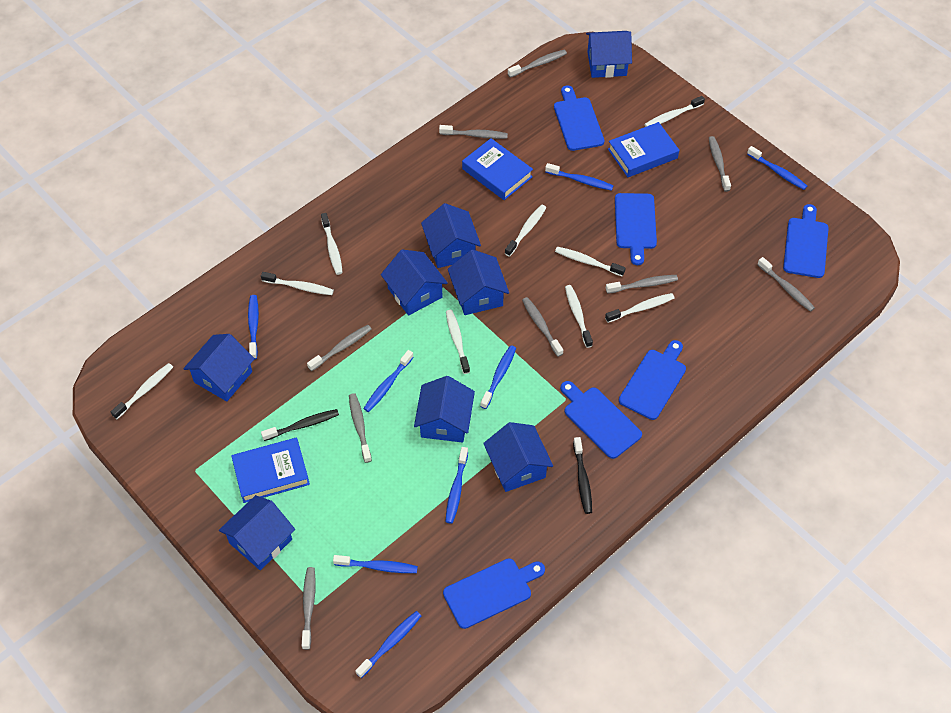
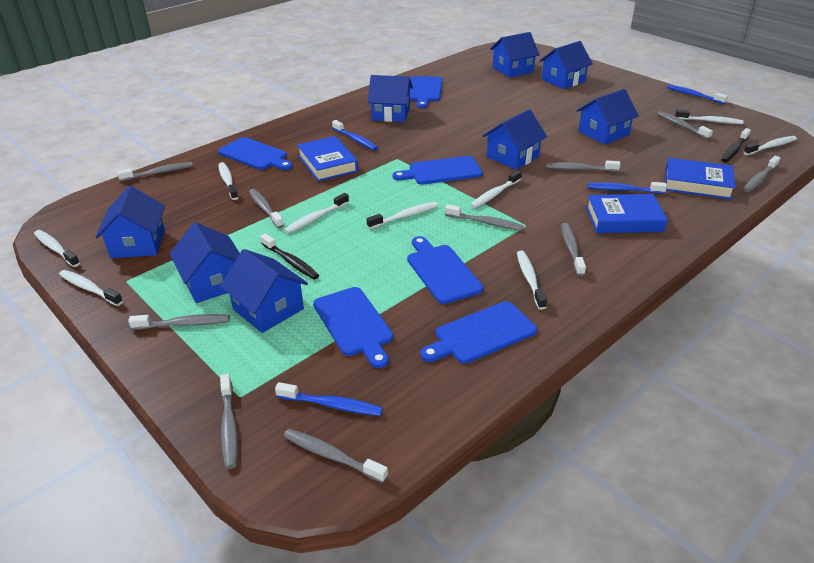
blue toothbrush: 8 -> 4
grey toothbrush: 9 -> 10

